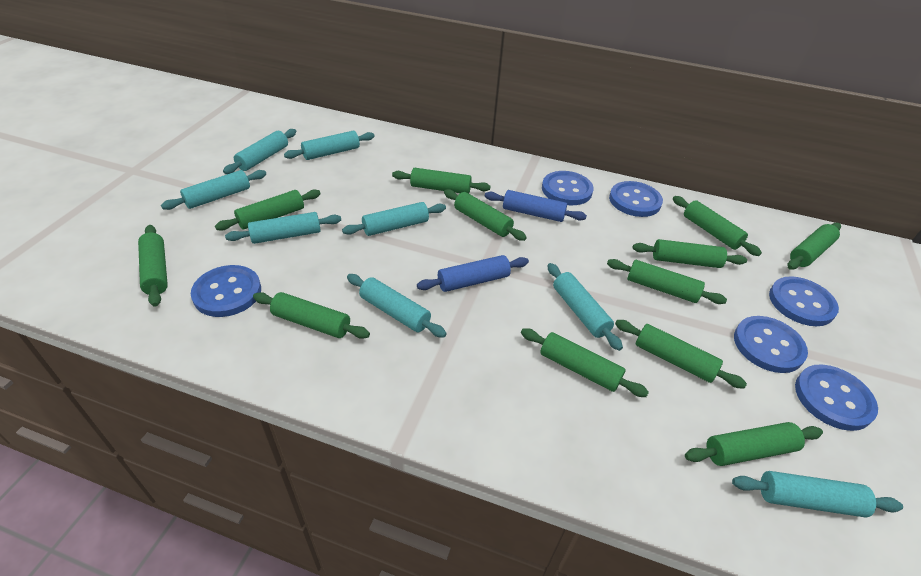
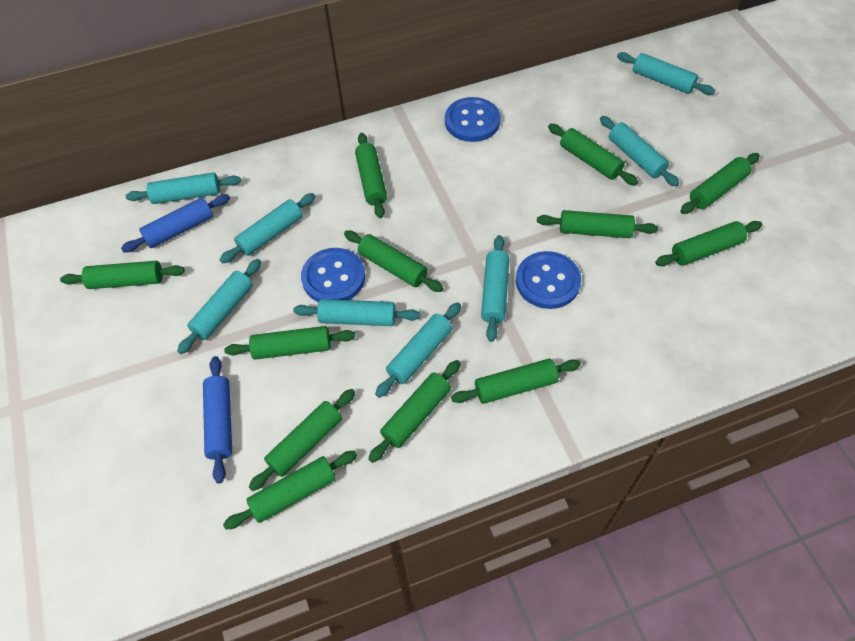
blue button: 6 -> 3

